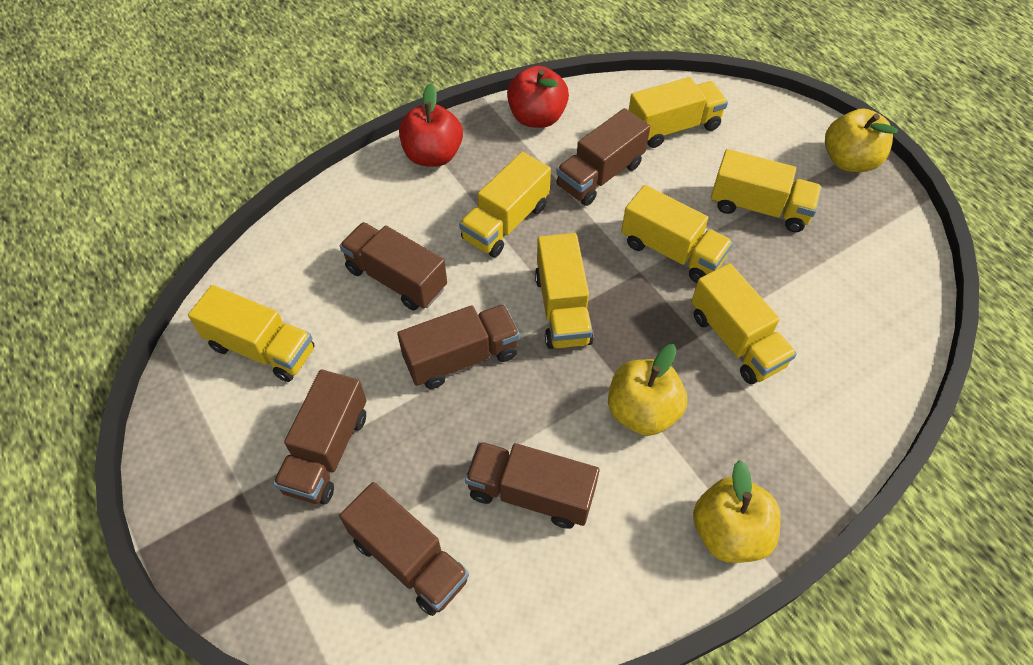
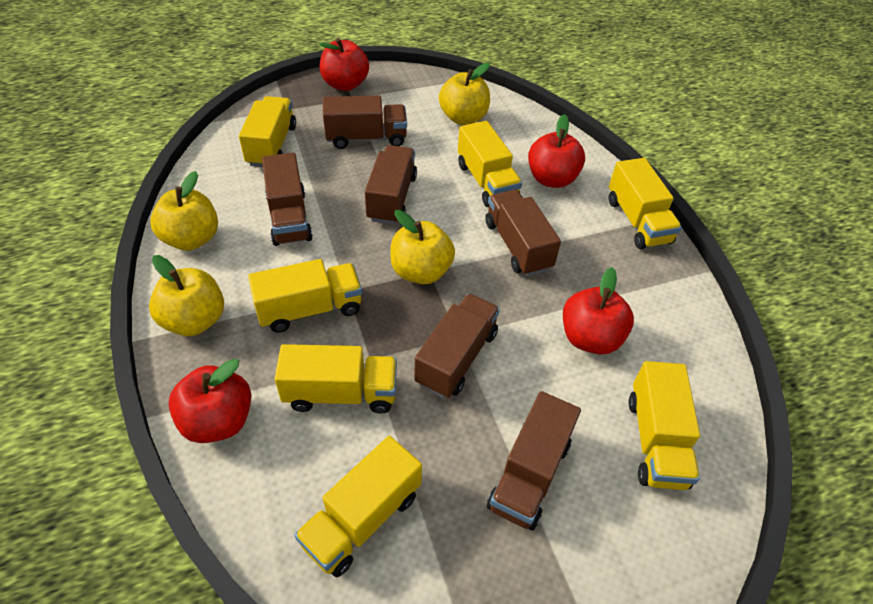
red apple: 2 -> 4
yellow apple: 3 -> 4

